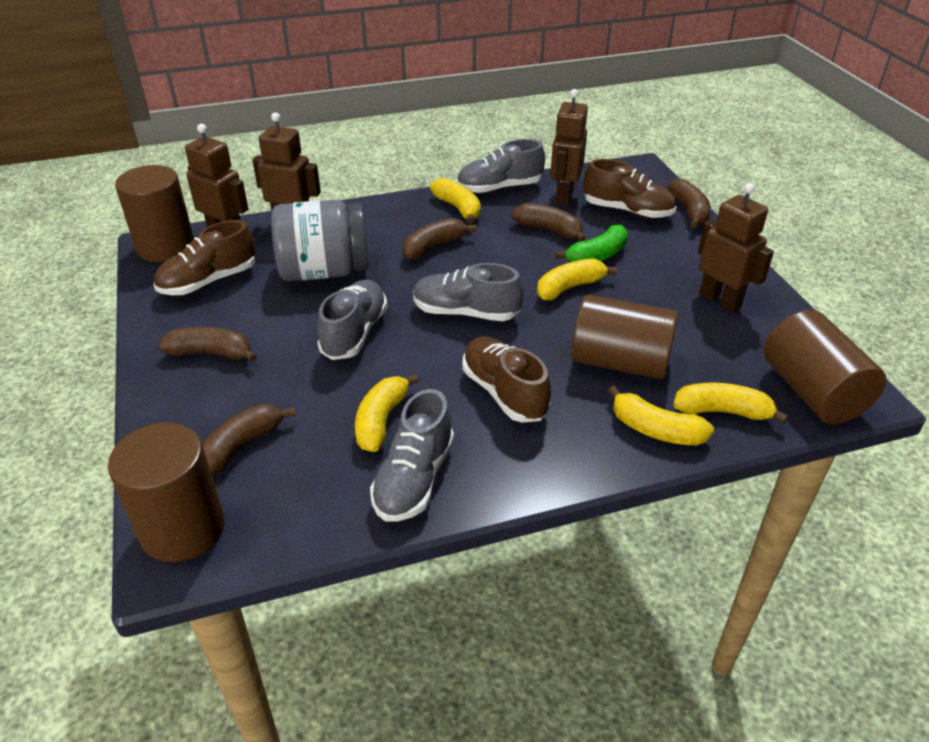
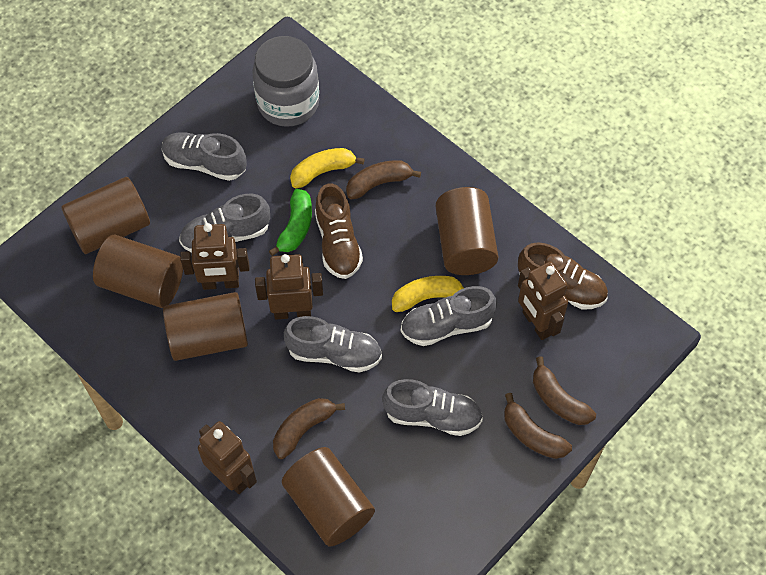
brown banana: 5 -> 4
brown cylinder: 4 -> 5
brown shoe: 3 -> 2
grey shoe: 4 -> 5
yellow banana: 5 -> 2

